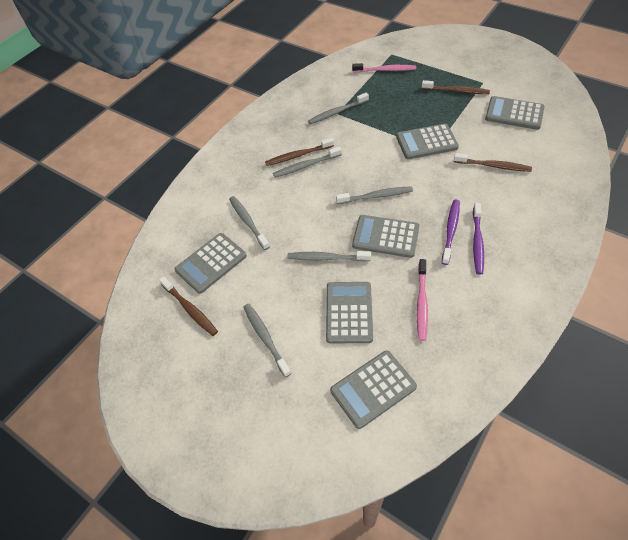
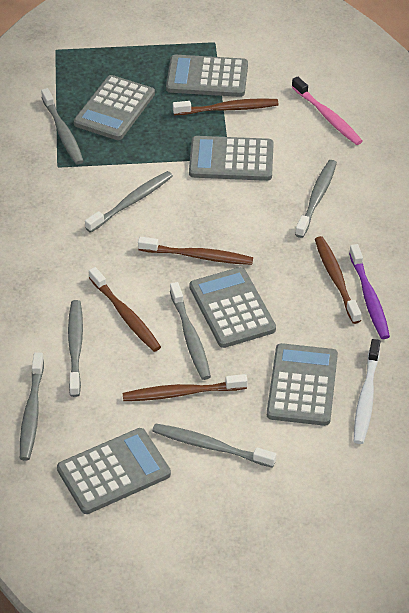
brown toothbrush: 4 -> 5
grey toothbrush: 6 -> 7
pink toothbrush: 2 -> 1
purple toothbrush: 2 -> 1
white toothbrush: 0 -> 1

